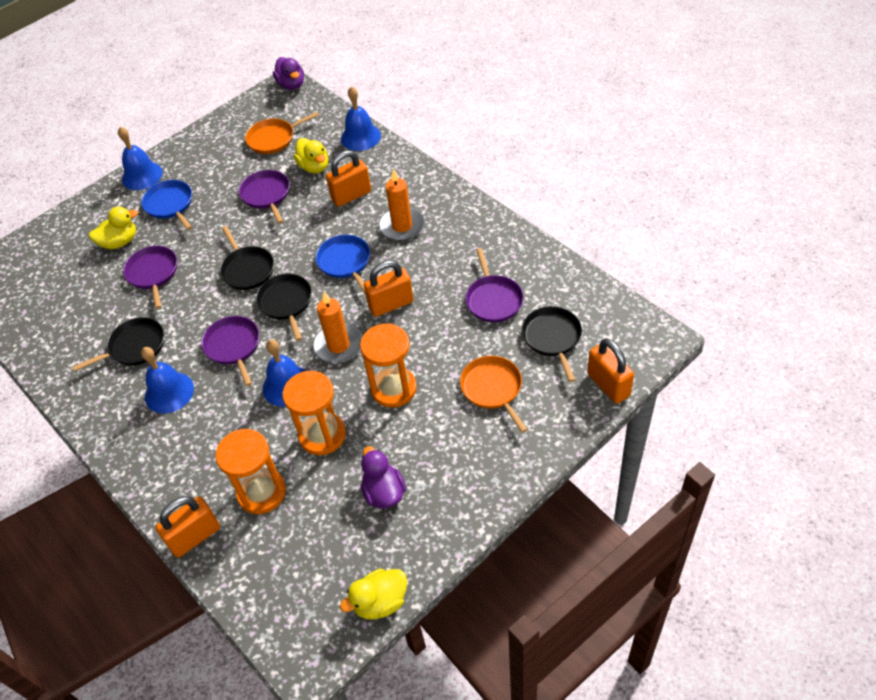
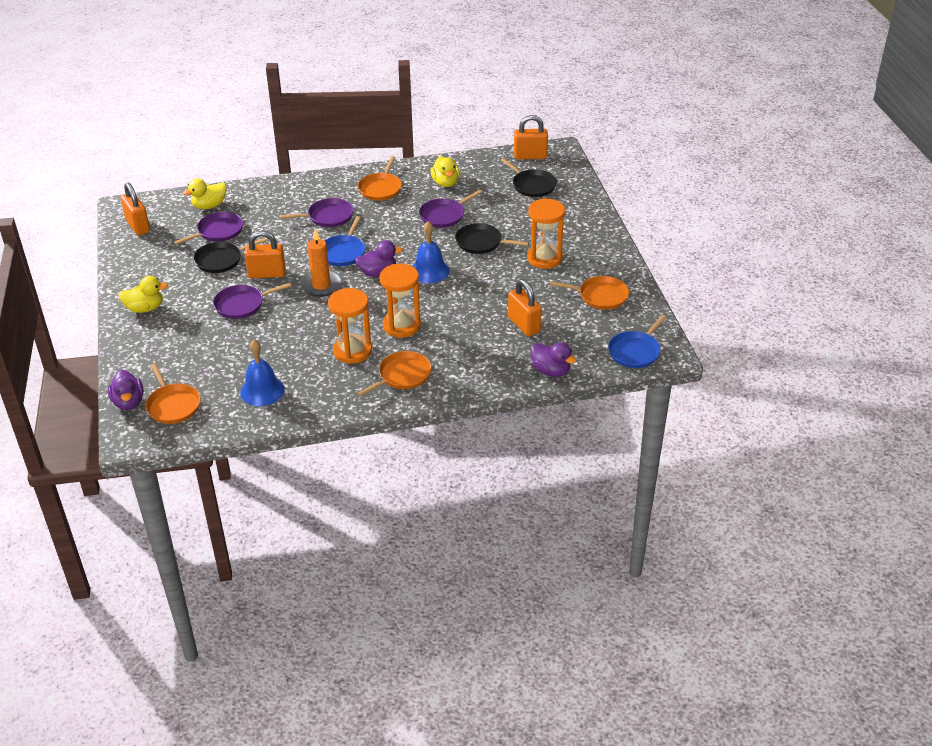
black pan: 4 -> 3
blue bell: 4 -> 2
orange candle: 2 -> 1
orange pan: 2 -> 4
purple duck: 2 -> 3

